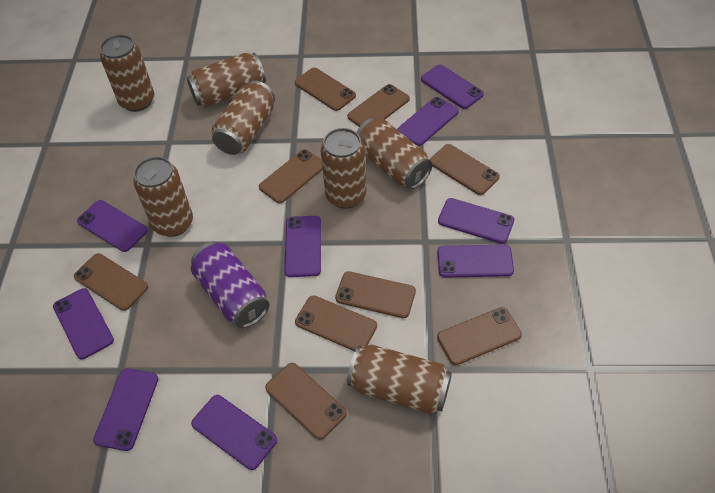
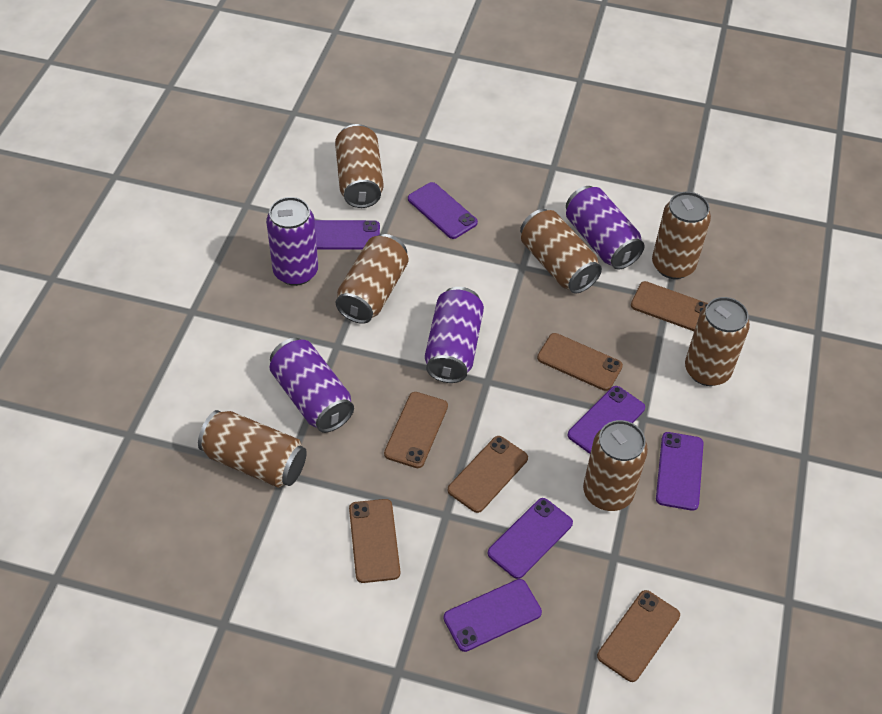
brown phone: 9 -> 6
purple can: 1 -> 4
purple phone: 9 -> 6

